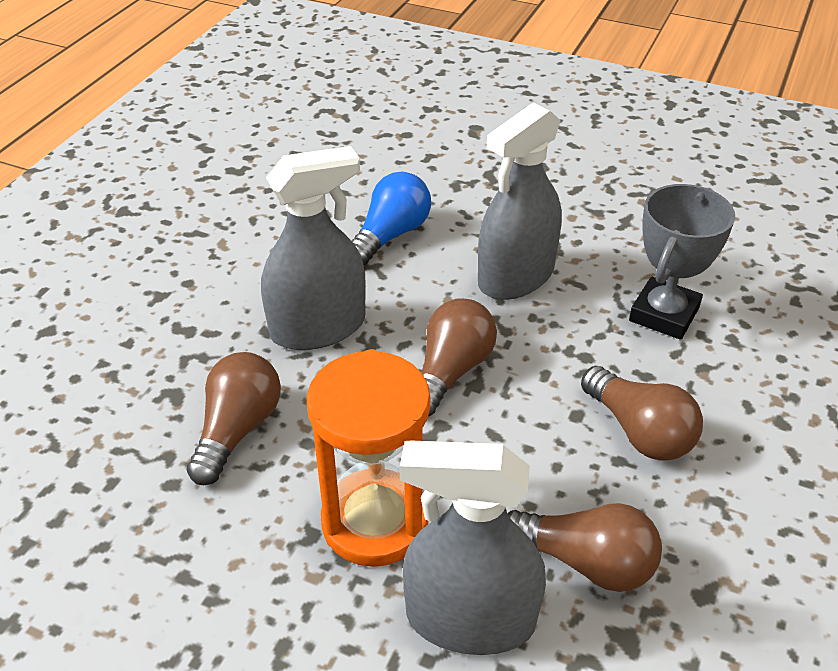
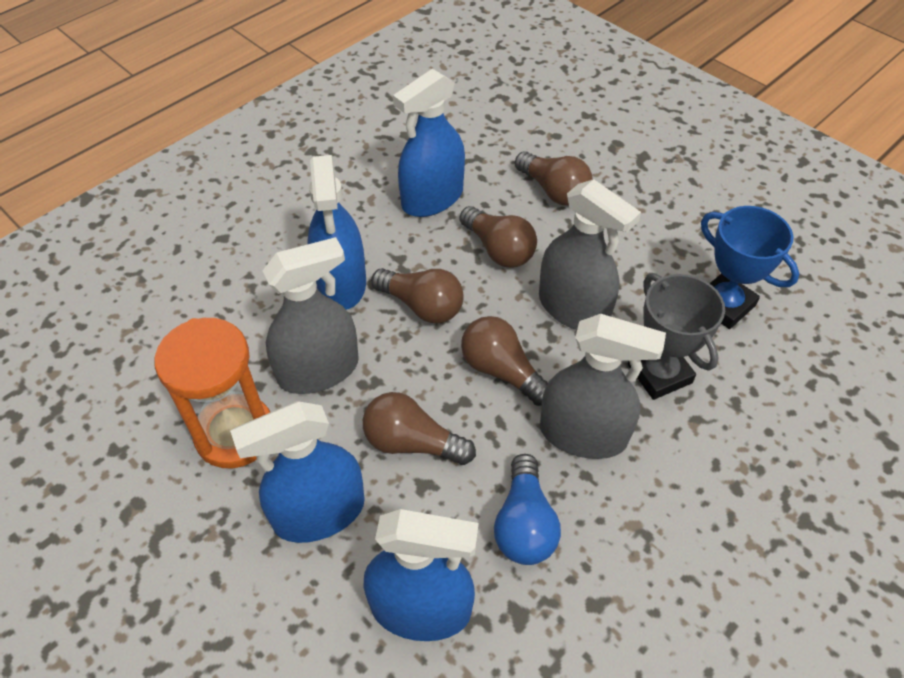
blue spray bottle: 0 -> 4
blue trophy: 0 -> 1
brown light bulb: 4 -> 5

